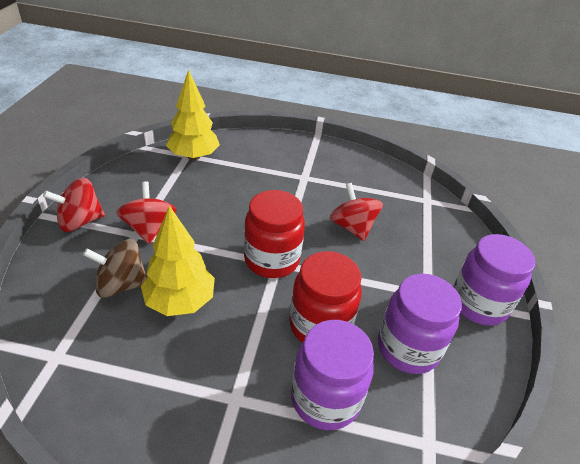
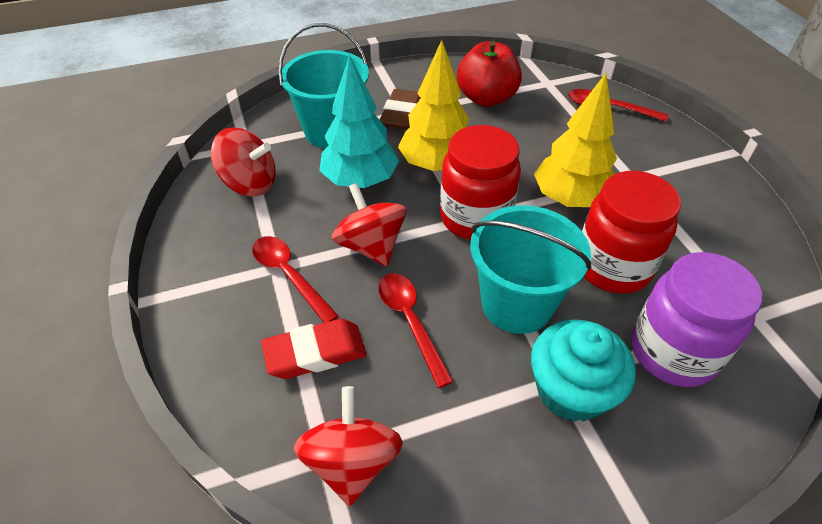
brown eraser: 0 -> 1
brown spinning top: 1 -> 0
purple jar: 3 -> 1
red apple: 0 -> 1
red eraser: 0 -> 1
red spoon: 0 -> 3
turquoise bucket: 0 -> 2
turquoise cupcake: 0 -> 1
turquoise tree: 0 -> 1

